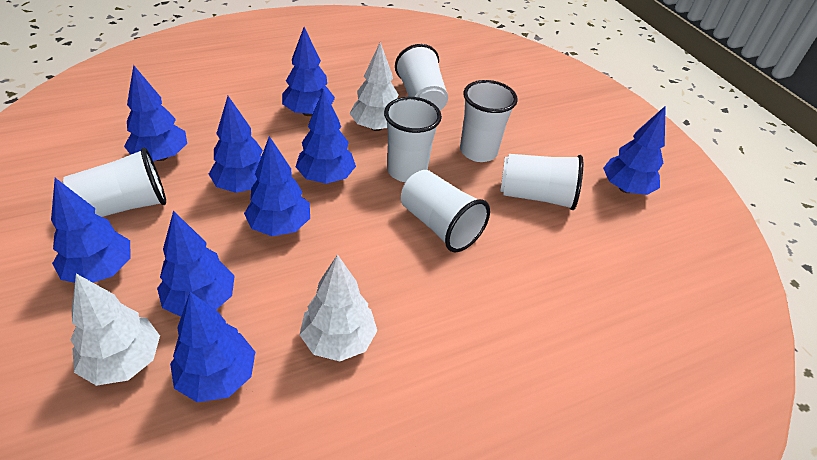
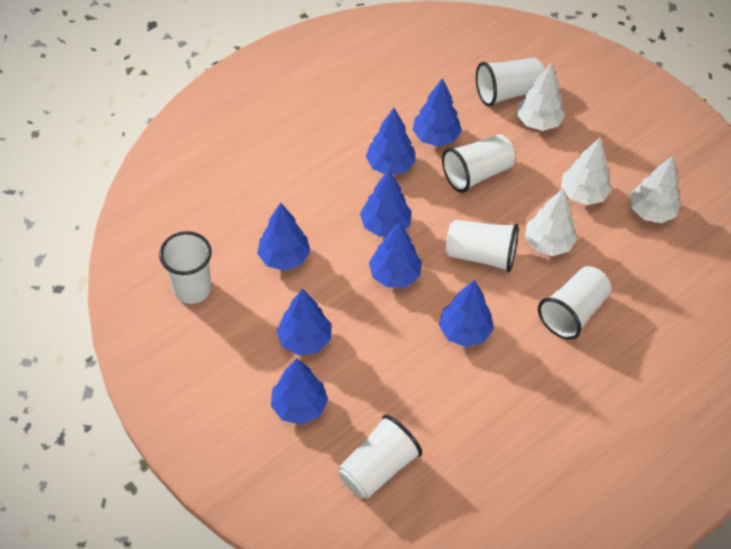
blue tree: 9 -> 8
white tree: 3 -> 4

